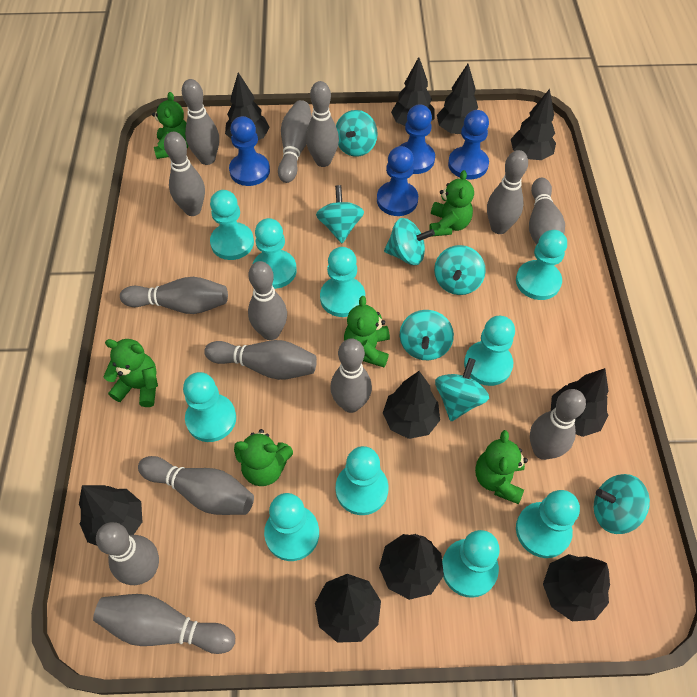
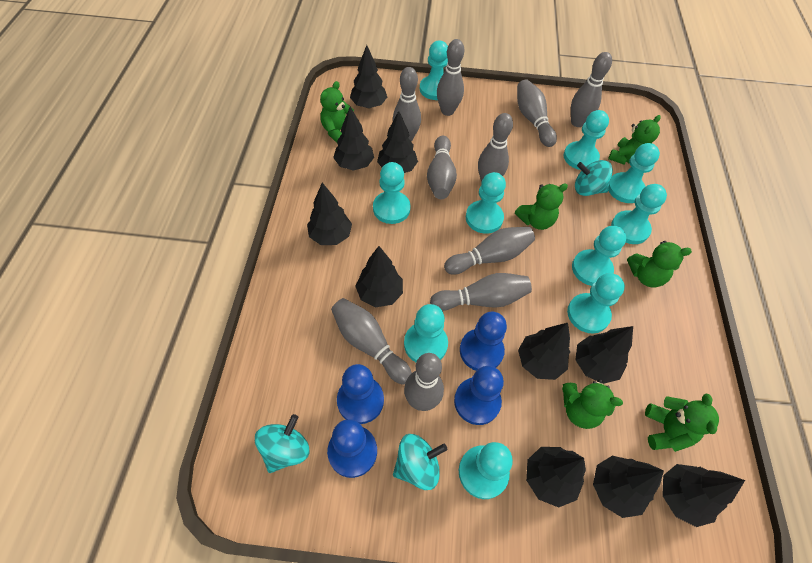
grey bowling pin: 14 -> 10
turquoise spinning top: 7 -> 3

